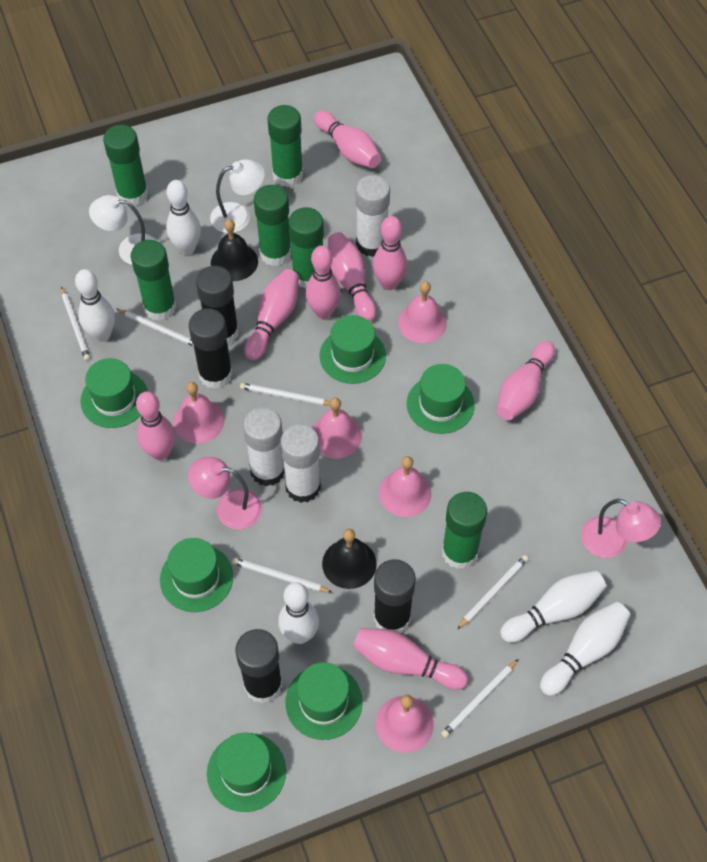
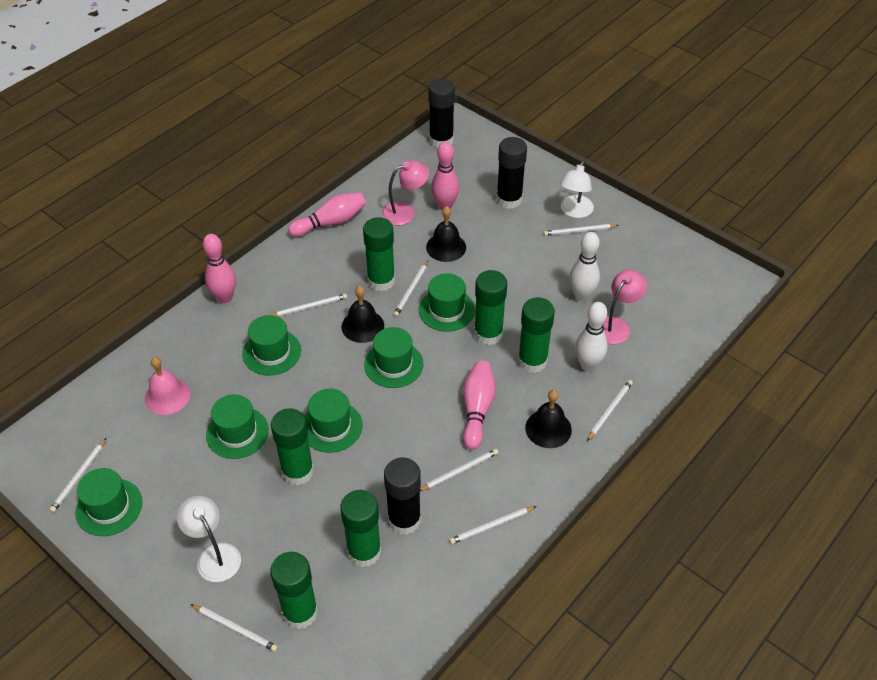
black bell: 2 -> 3
black glue stick: 4 -> 3
pink bell: 5 -> 1
pink bowling pin: 8 -> 4
white bowling pin: 5 -> 2
white glue stick: 3 -> 0
white pencil: 6 -> 8

